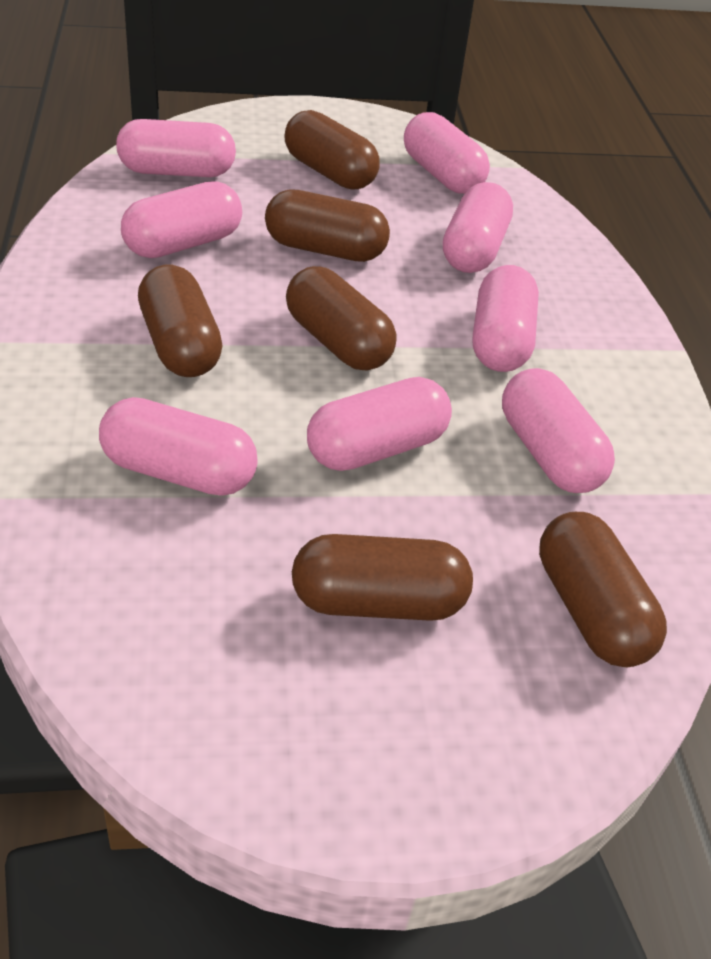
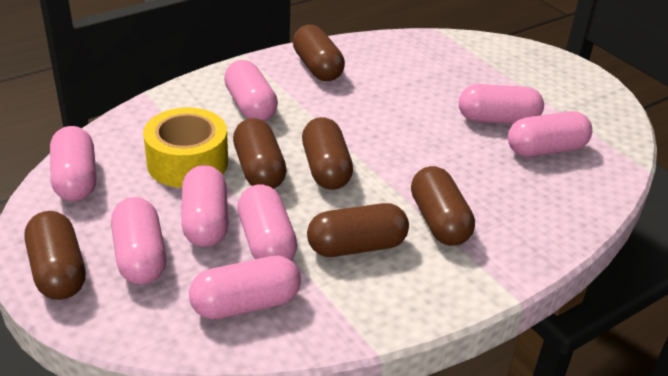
yellow tape: 0 -> 1

